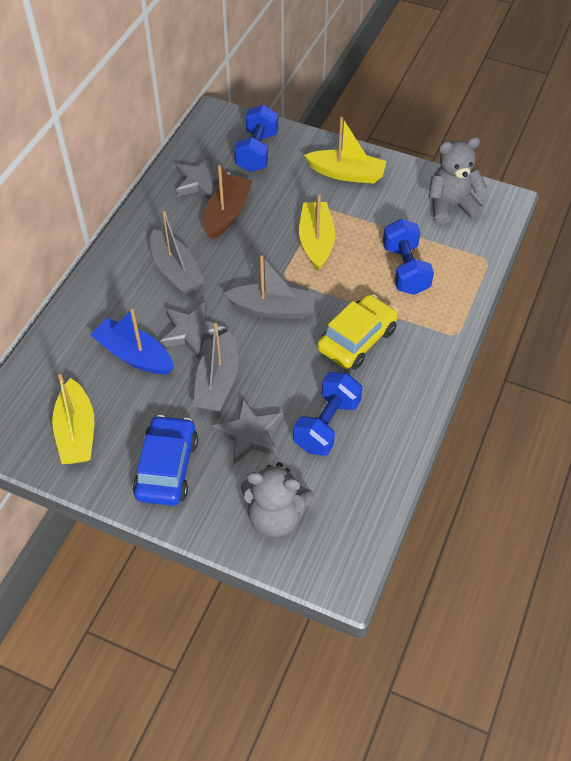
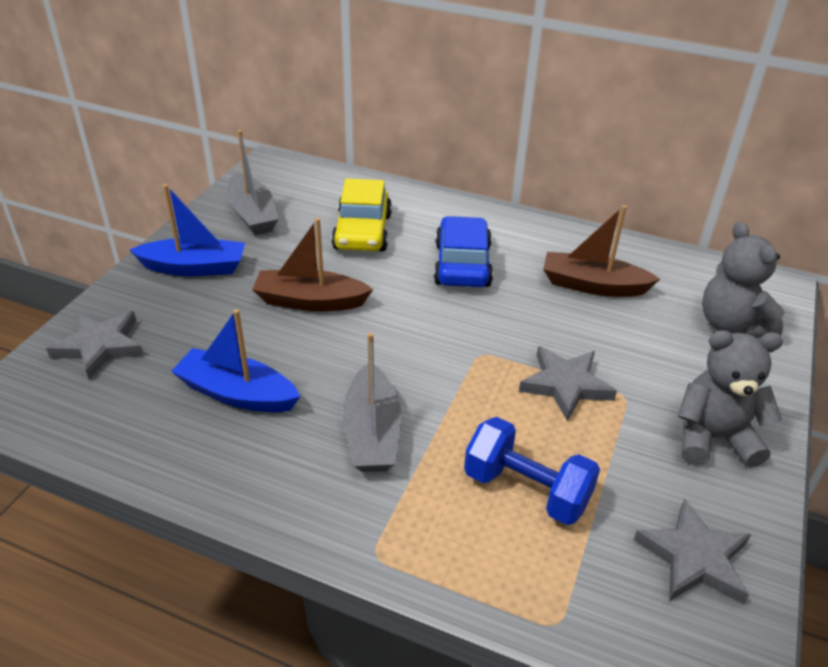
blue boat: 1 -> 2
blue dumbbell: 3 -> 1
brown boat: 1 -> 2
grey boat: 3 -> 2
yellow boat: 3 -> 0

